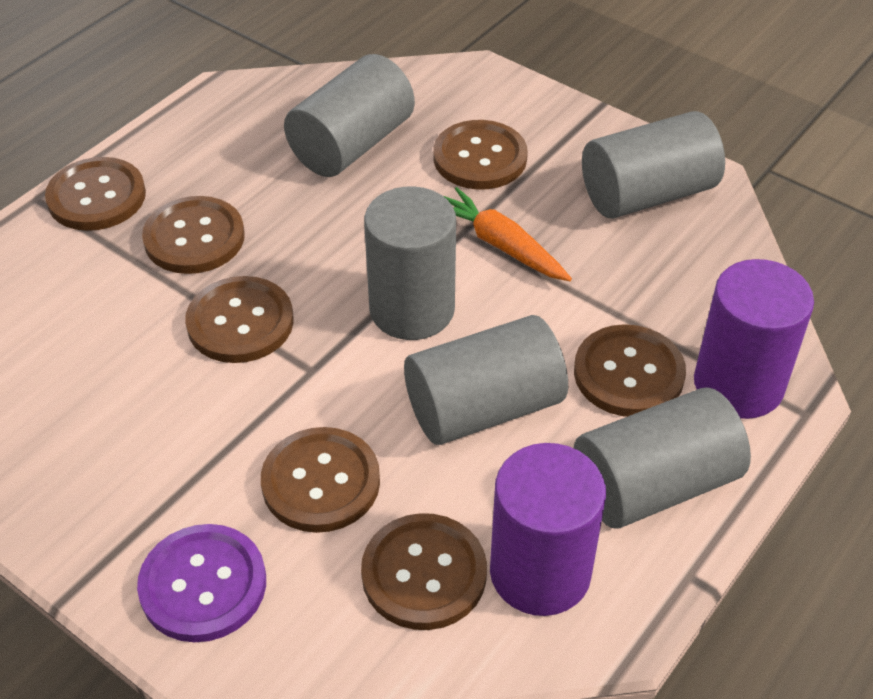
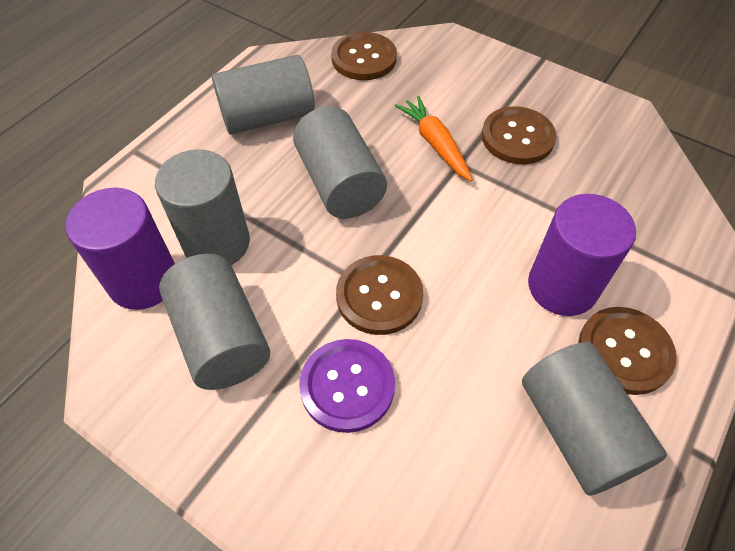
brown button: 7 -> 4

